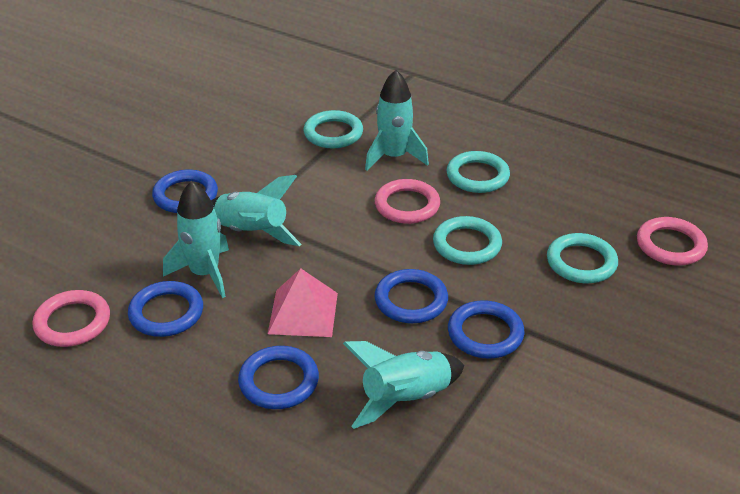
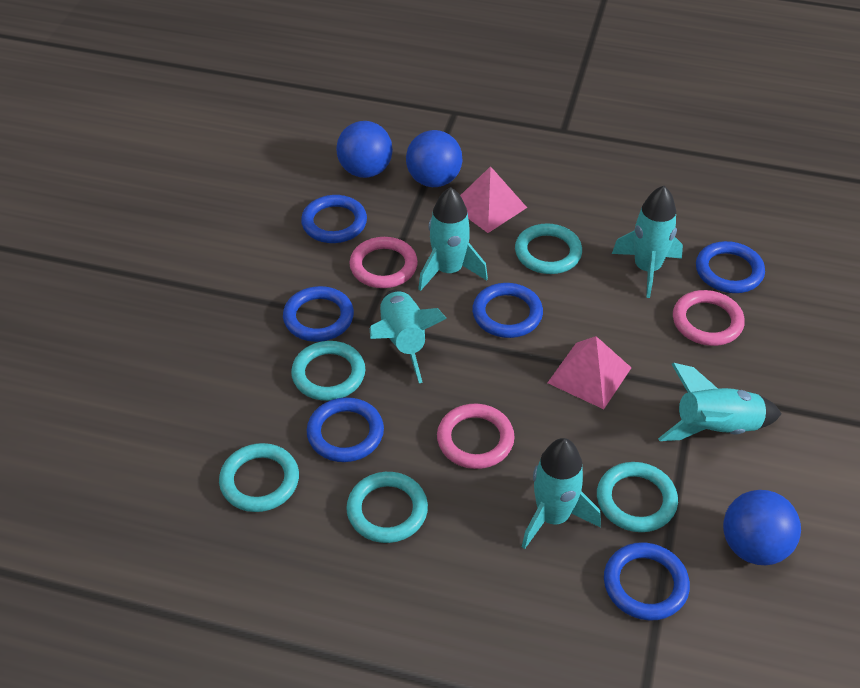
blue ball: 0 -> 3
blue ring: 5 -> 6
pink pyramid: 1 -> 2
turquoise ring: 4 -> 5
turquoise rocket: 4 -> 5

